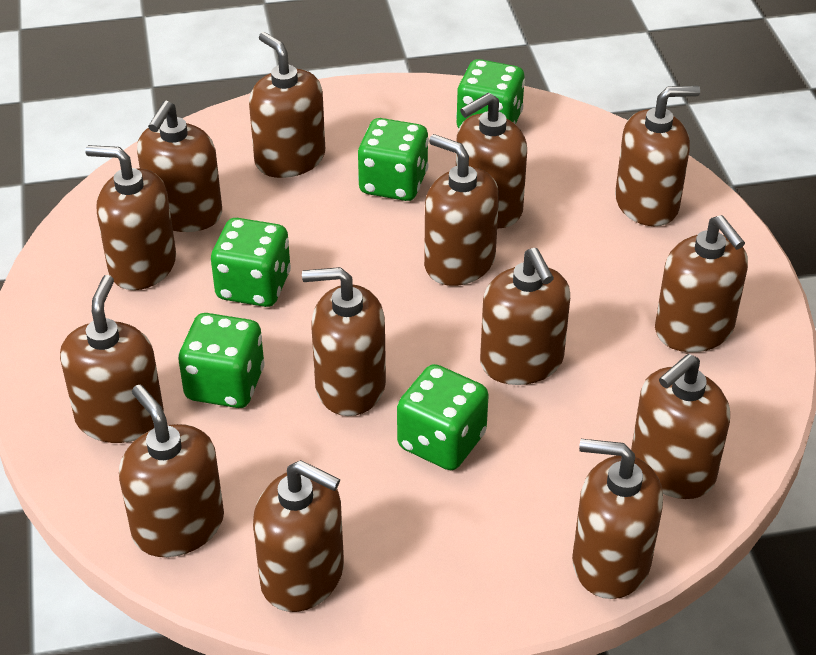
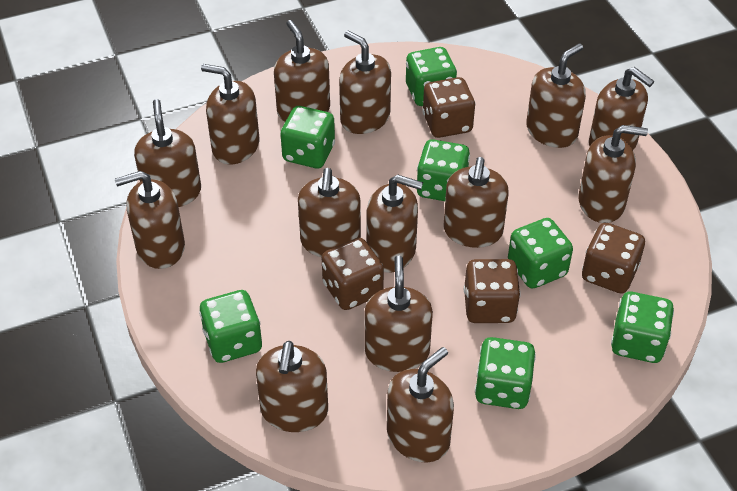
brown dice: 0 -> 4
green dice: 5 -> 7

